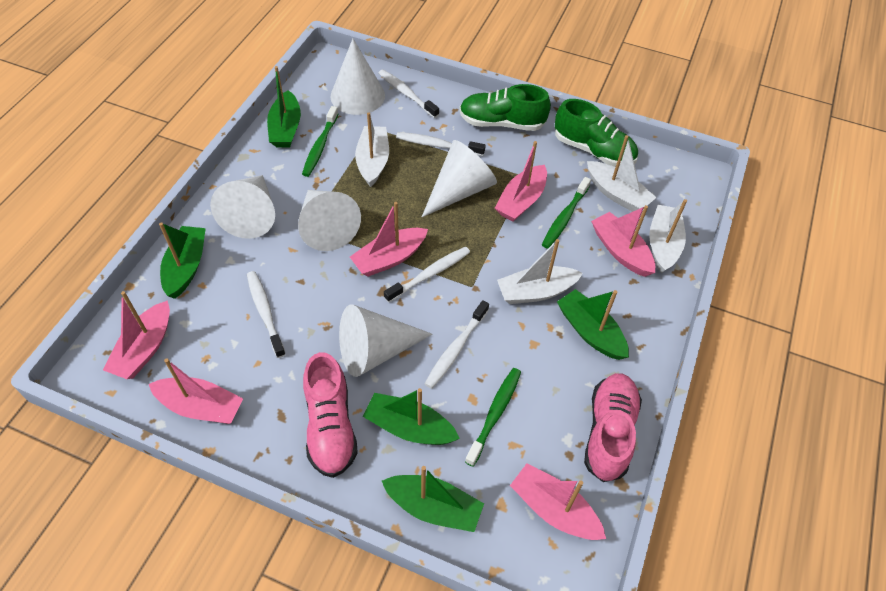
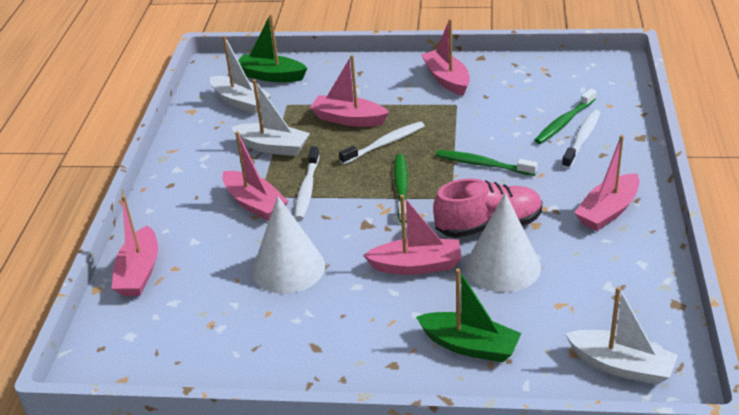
green boat: 5 -> 2
green shoe: 2 -> 0
pink shoe: 2 -> 1
white boat: 4 -> 3
white cone: 5 -> 2
white toothbrush: 5 -> 3

